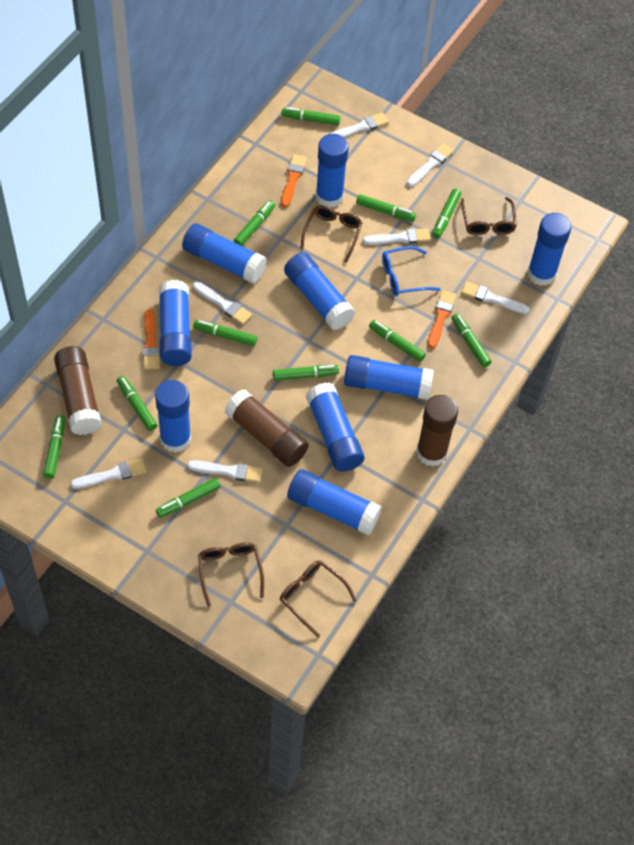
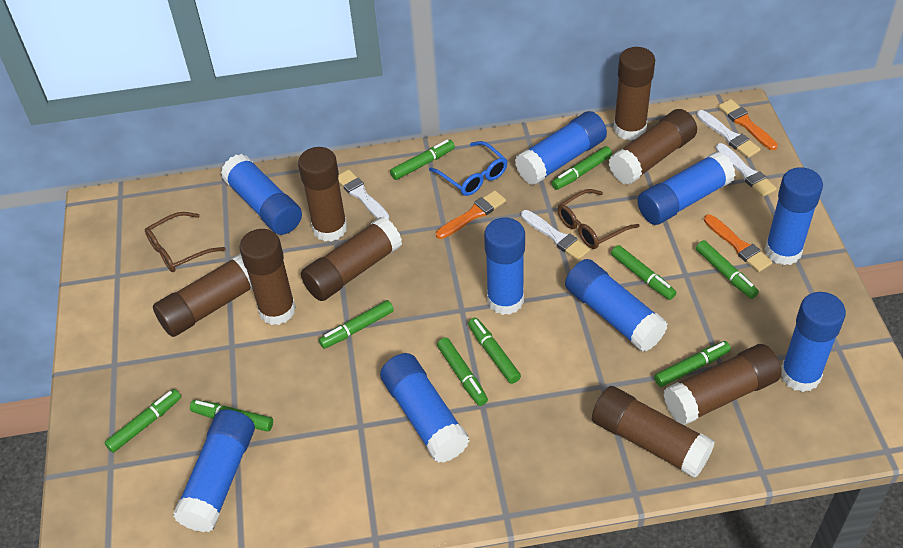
brown glasses: 4 -> 2
brown glue stick: 3 -> 8
green marker: 11 -> 10
white brush: 7 -> 4

